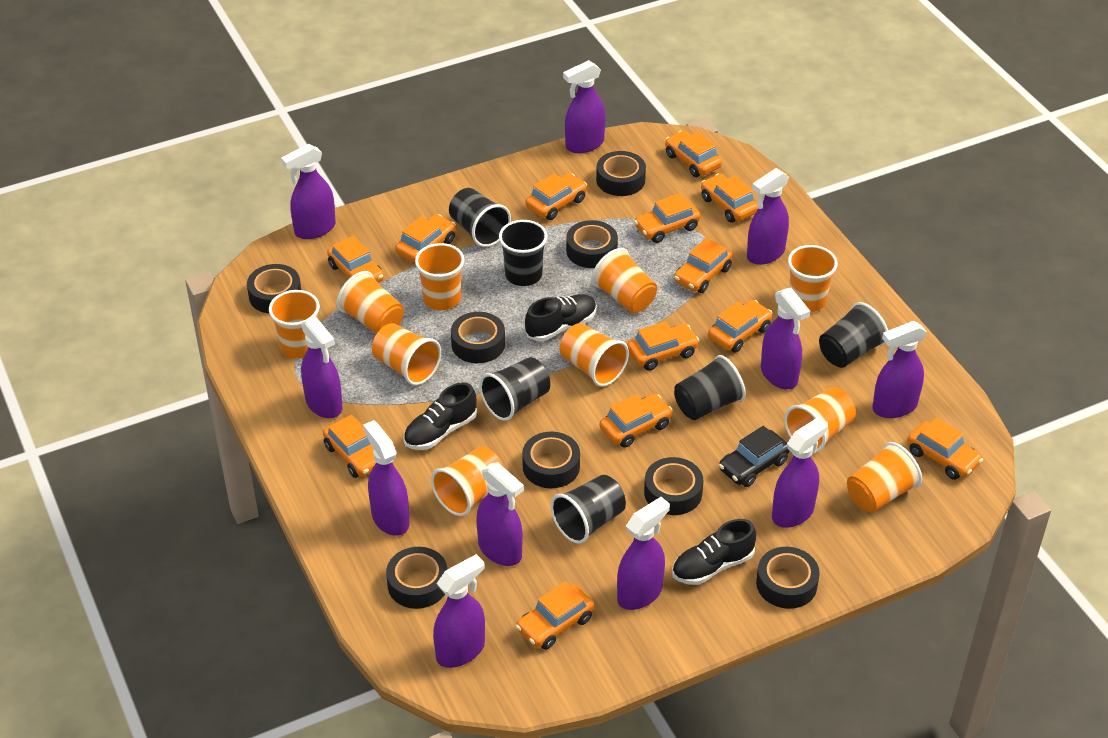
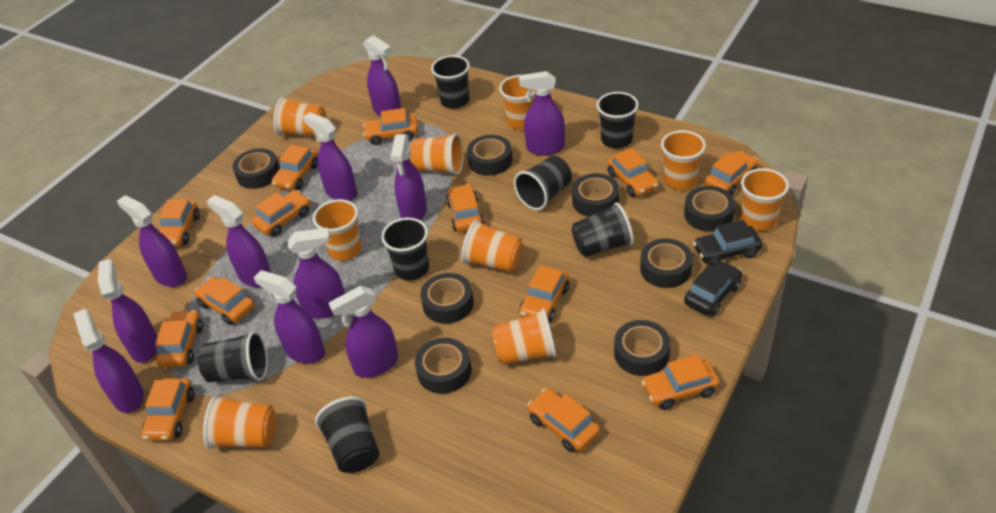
black car: 1 -> 2
black cup: 6 -> 7
black shoe: 3 -> 0
orange cup: 10 -> 9

